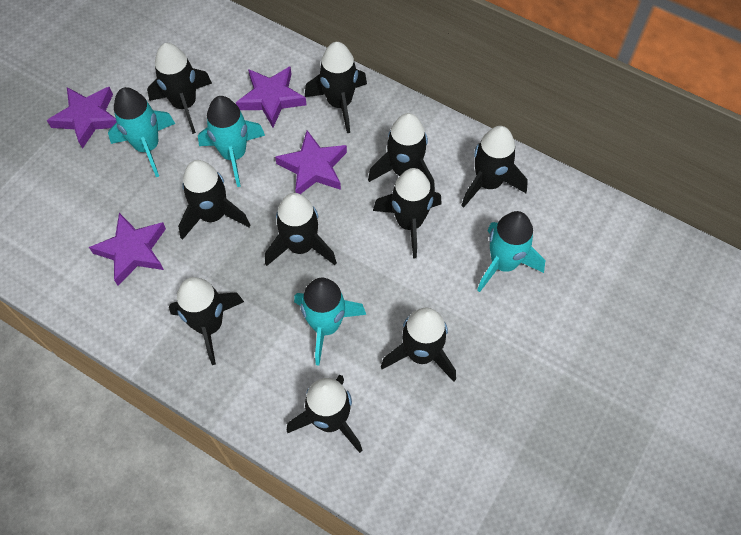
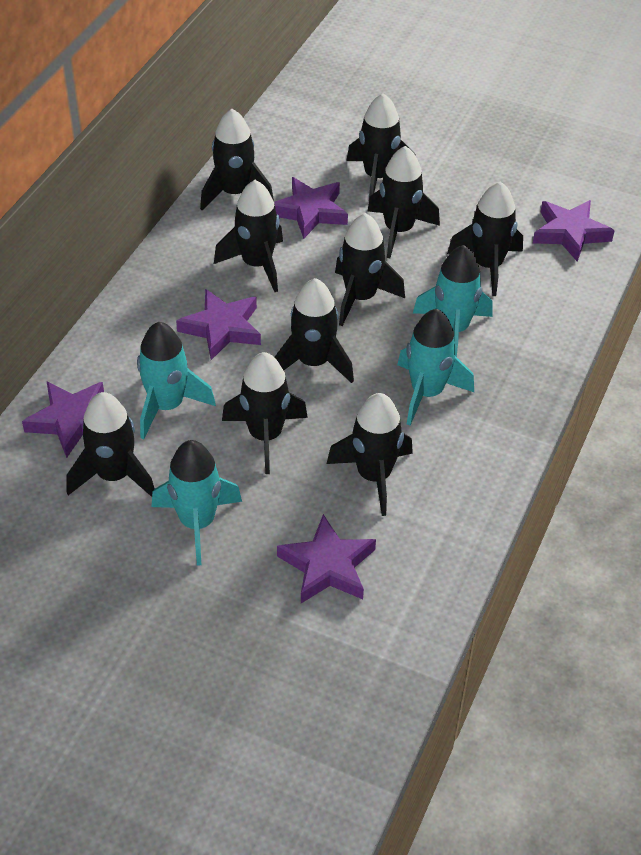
purple star: 4 -> 5

